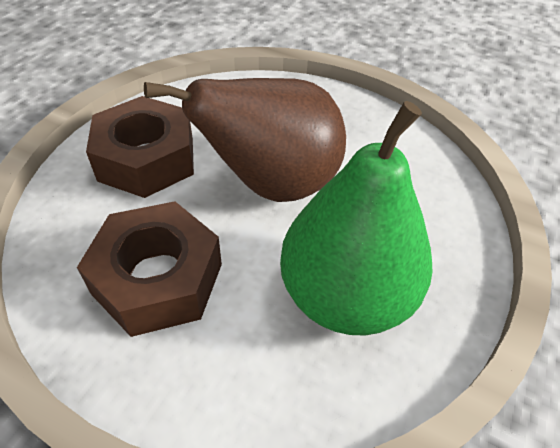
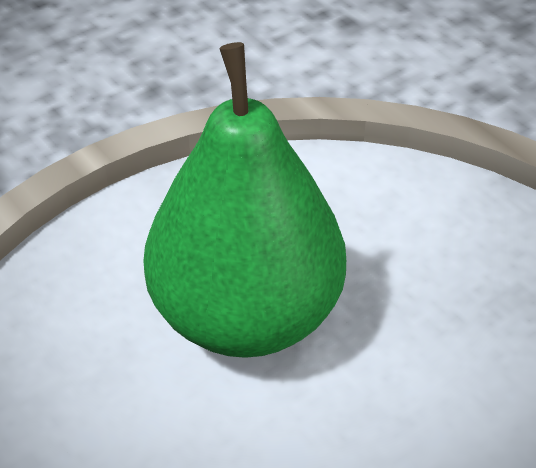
brown nut: 2 -> 0
brown pear: 1 -> 0

